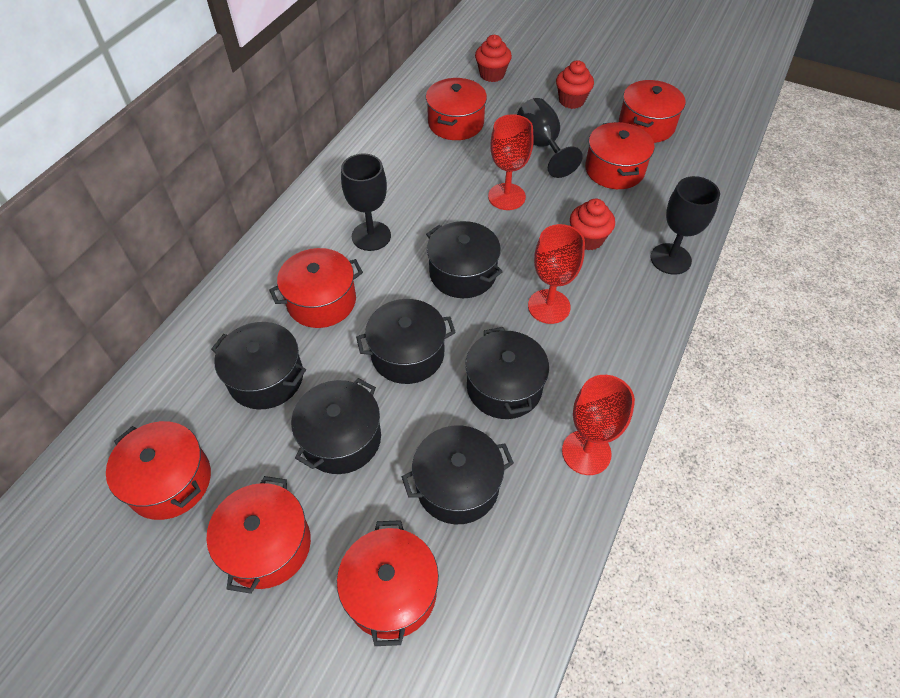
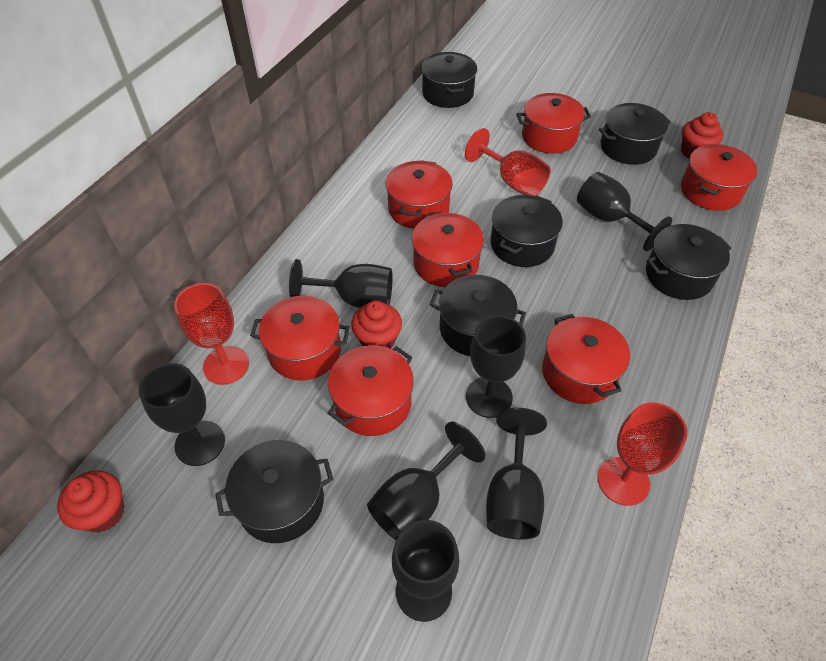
black goblet: 3 -> 7

